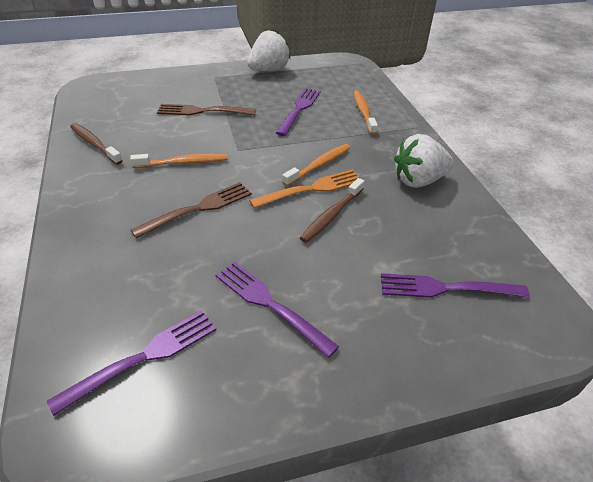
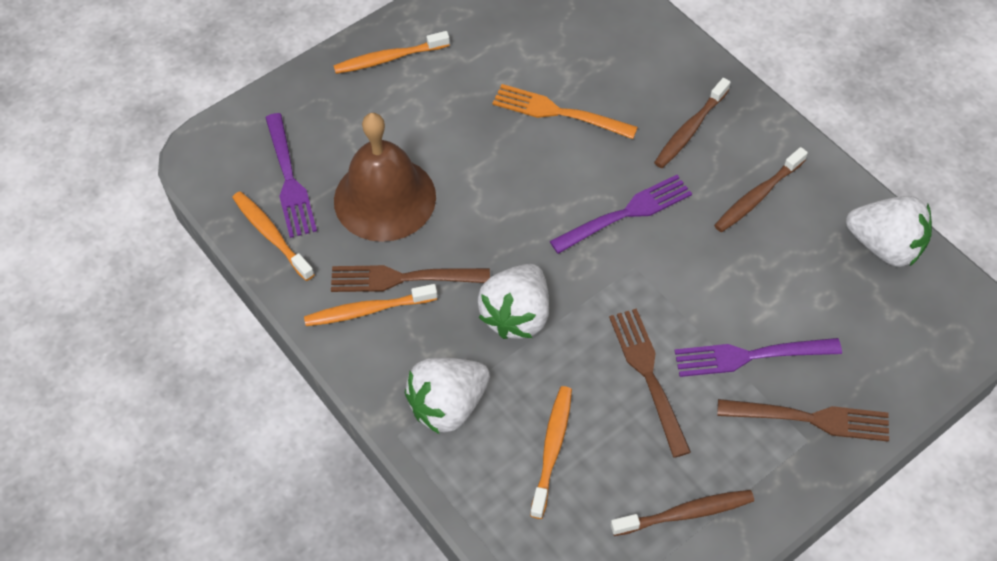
brown bell: 0 -> 1
brown fork: 2 -> 3
brown toothbrush: 2 -> 3
orange toothbrush: 3 -> 4
purple fork: 4 -> 3
white strawberry: 2 -> 3

